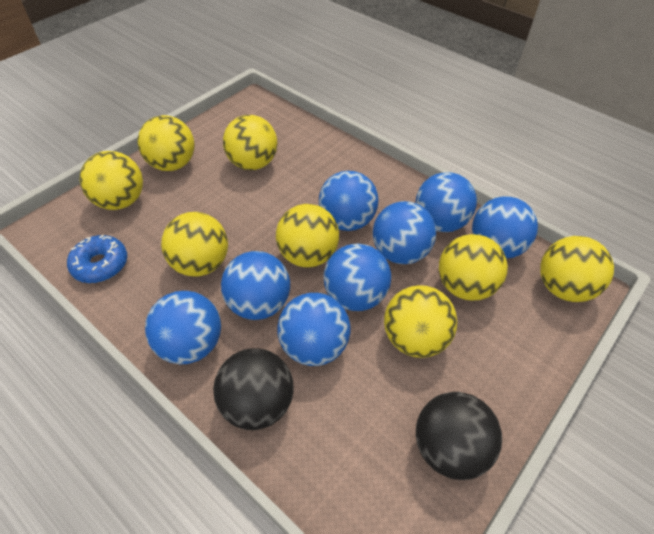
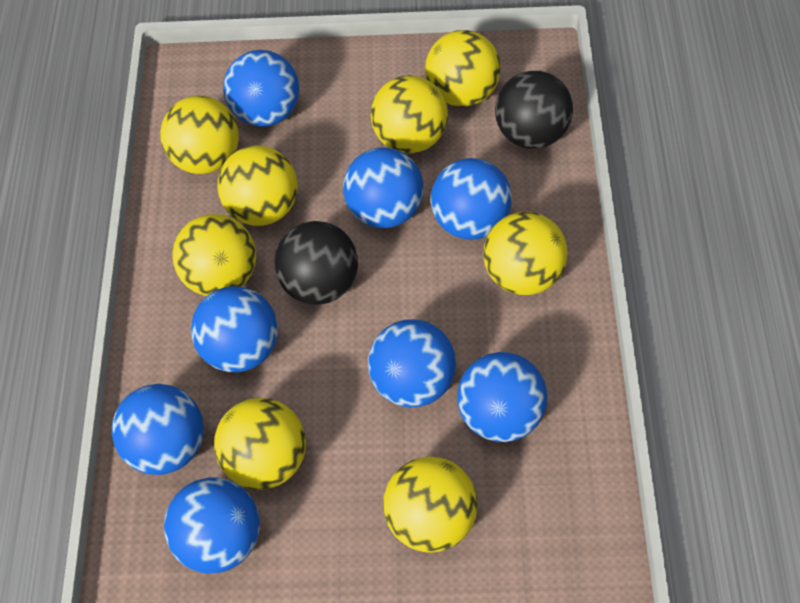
blue donut: 1 -> 0

